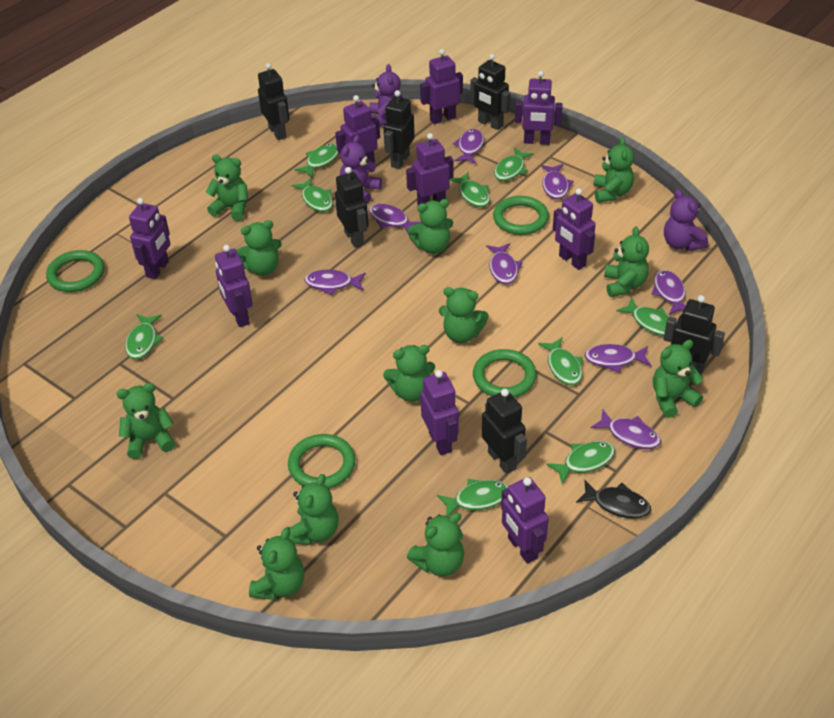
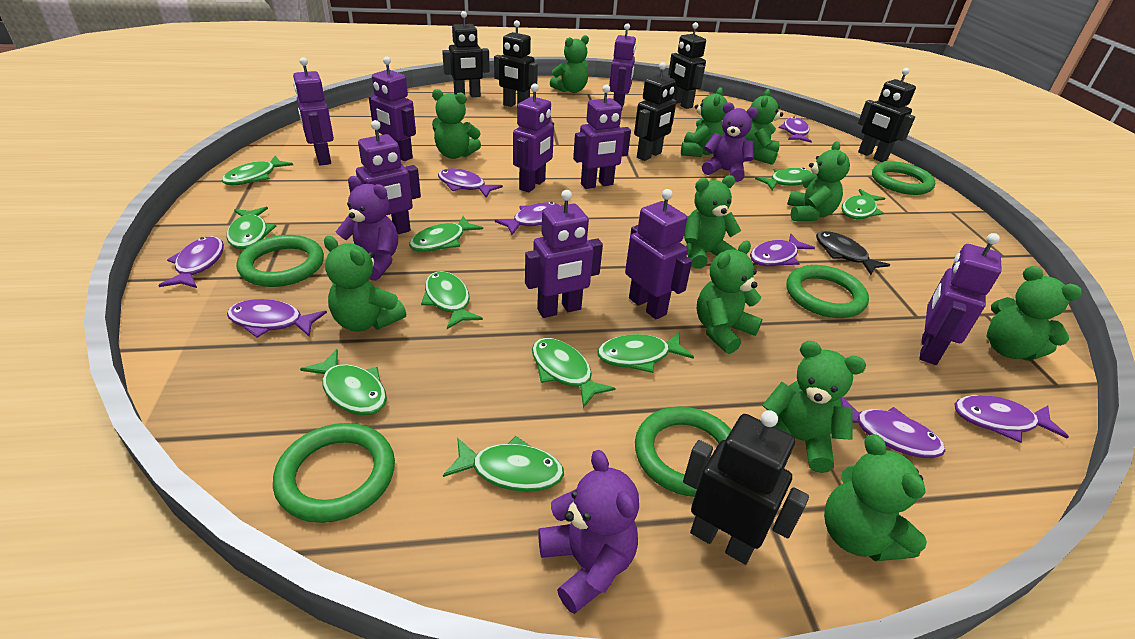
green fish: 9 -> 10
green ring: 4 -> 5
green teddy bear: 12 -> 11

